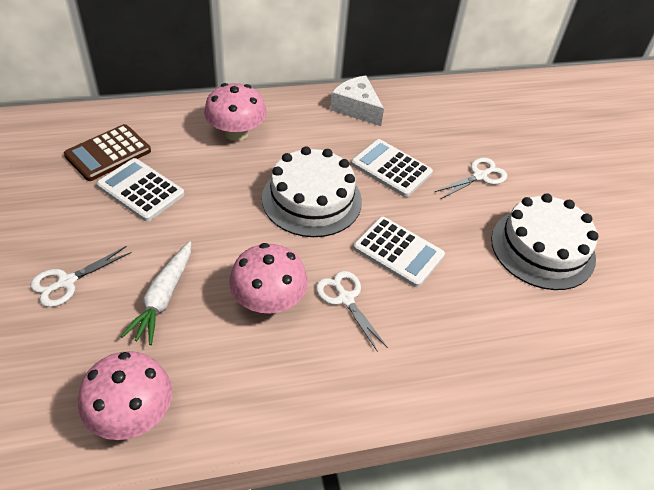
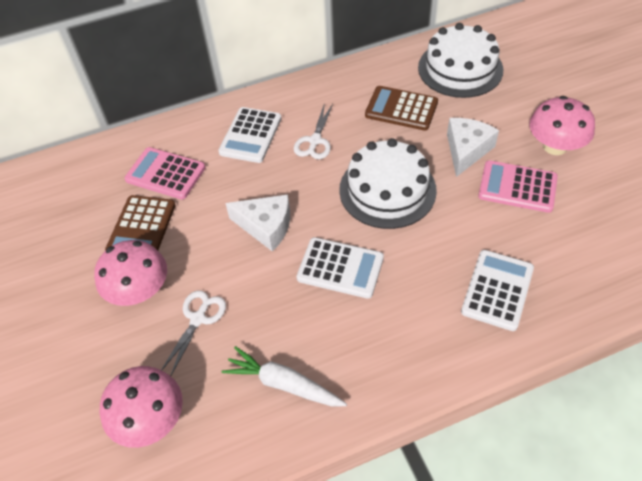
brown calculator: 1 -> 2
pink calculator: 0 -> 2
white cheese: 1 -> 2
white scissors: 3 -> 2

